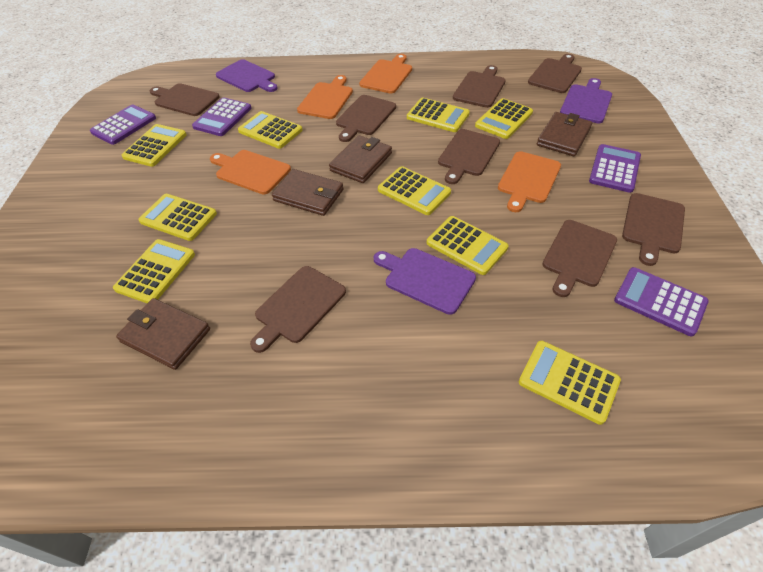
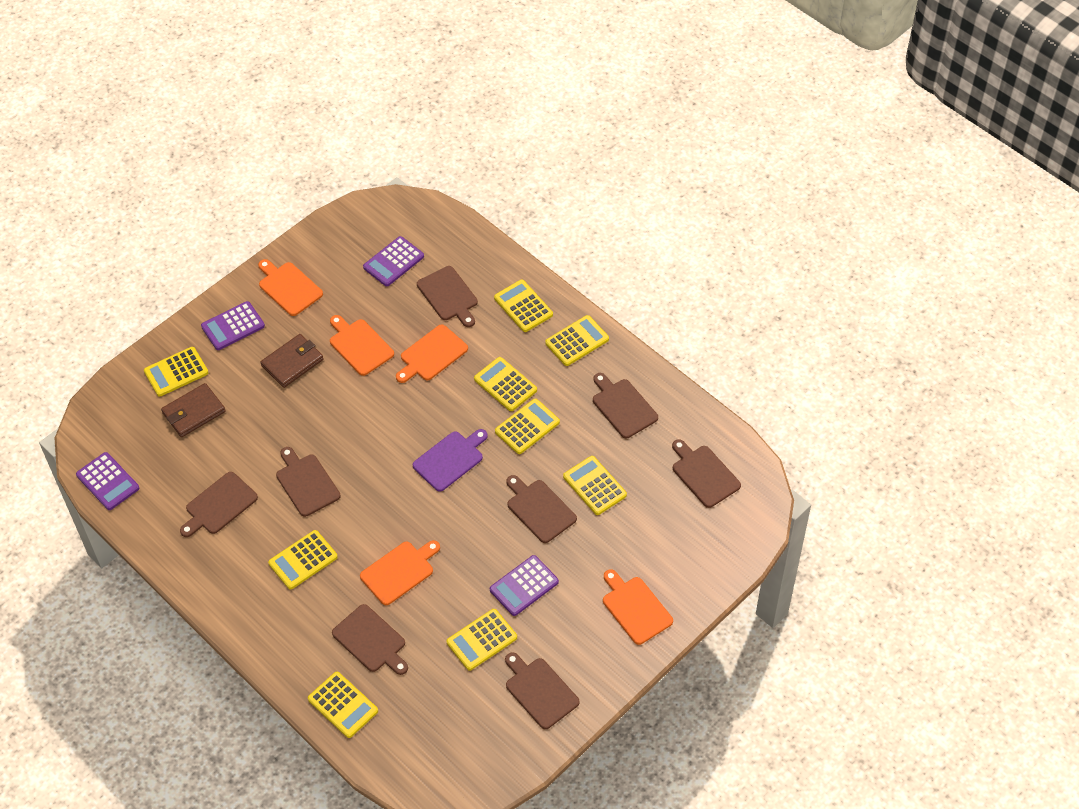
brown wallet: 4 -> 2
orange cutting board: 4 -> 5
purple cutting board: 3 -> 1

